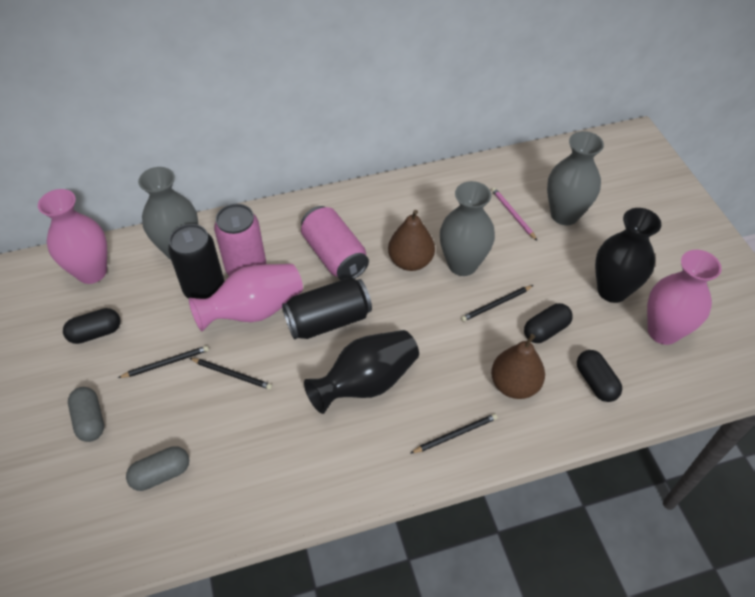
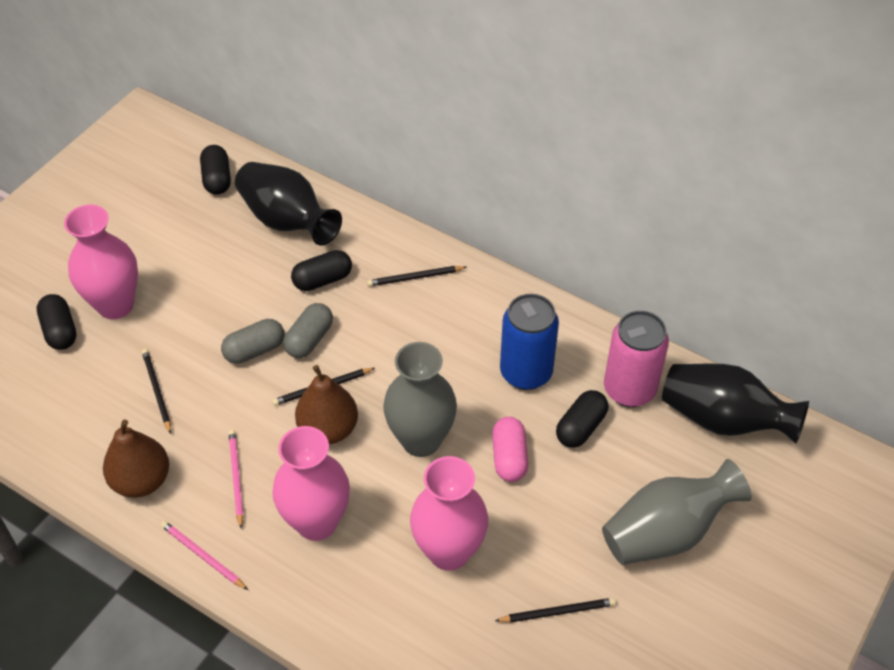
black can: 2 -> 0
black capsule: 3 -> 4
blue can: 0 -> 1
grey vase: 3 -> 2
pink can: 2 -> 1
pink capsule: 0 -> 1
pink pencil: 1 -> 2

